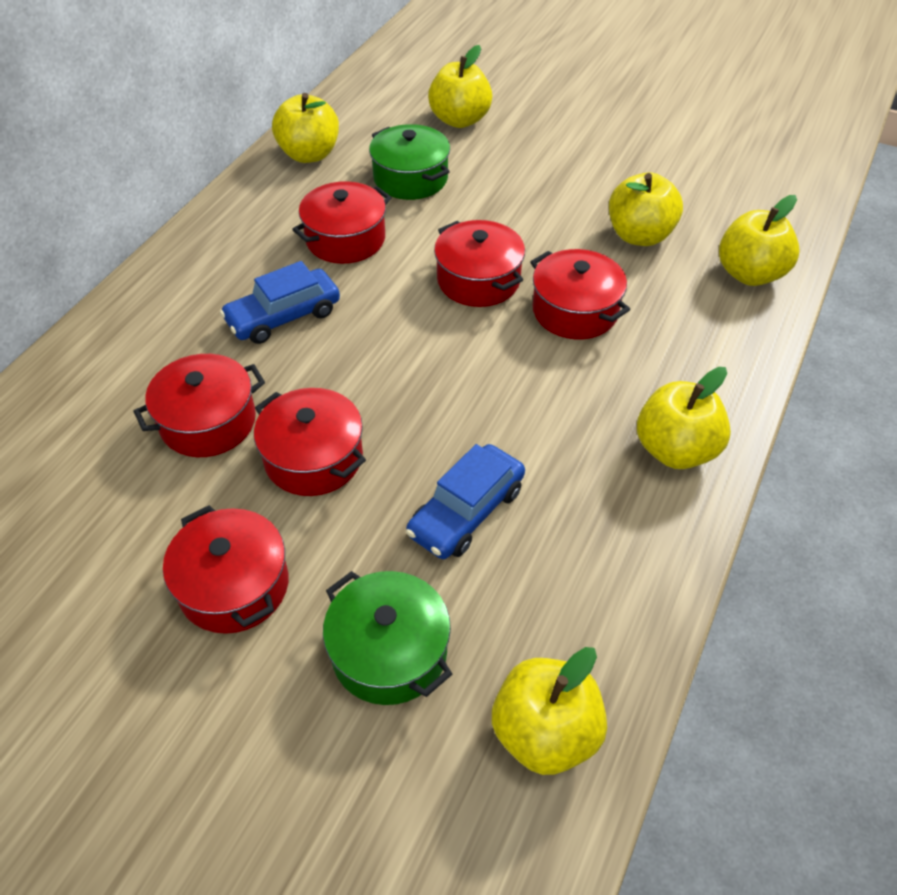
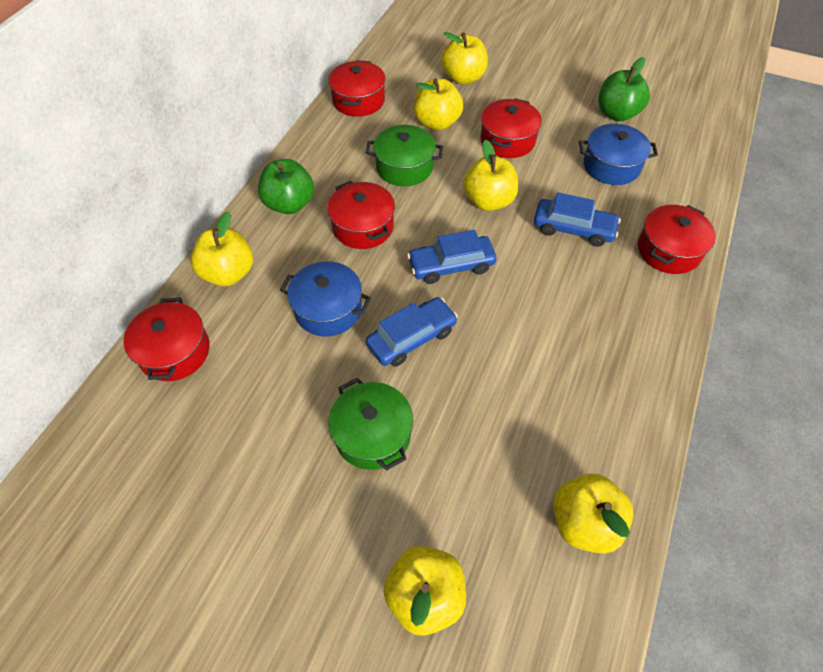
blue car: 2 -> 3
blue pot: 0 -> 2
green apple: 0 -> 2
red pot: 6 -> 5

